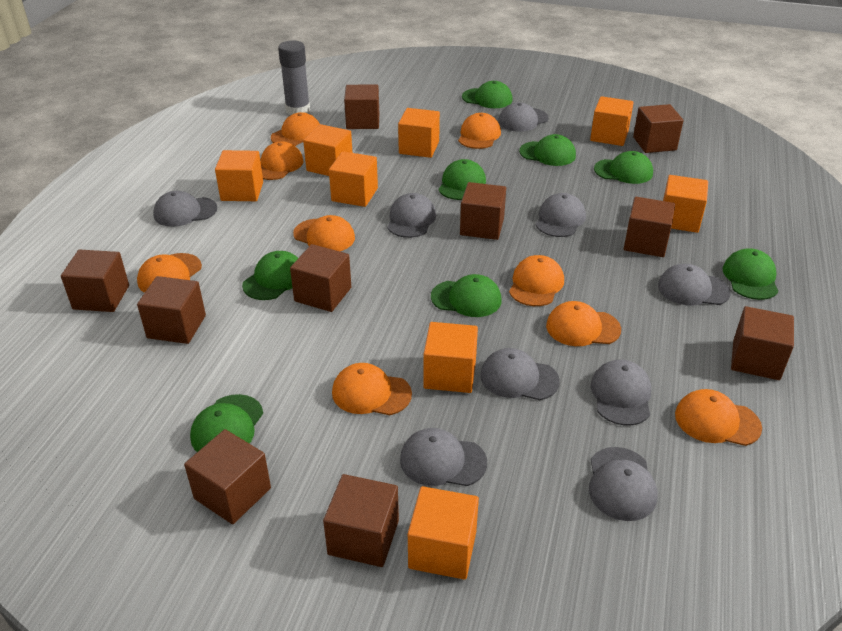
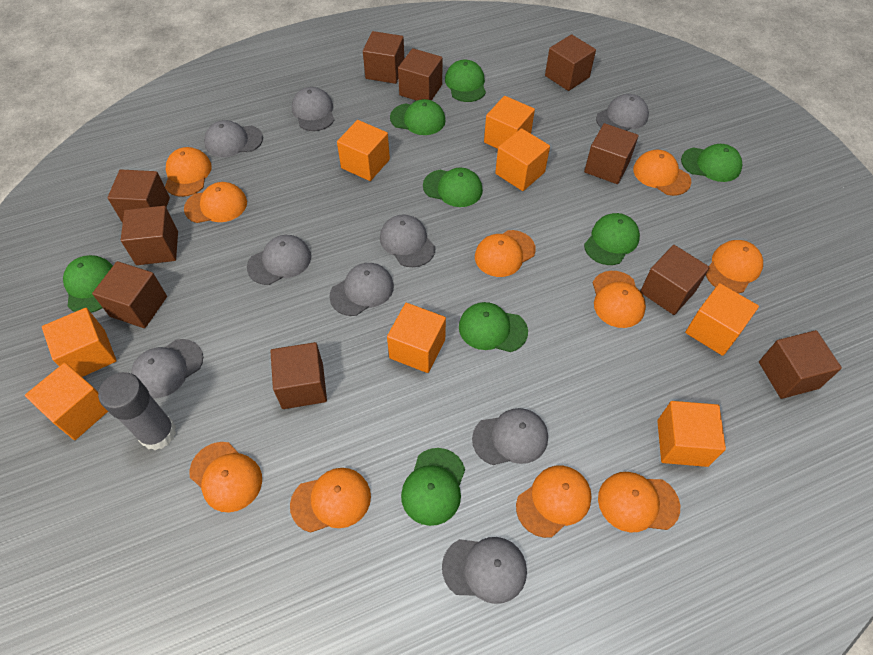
orange cap: 9 -> 10

